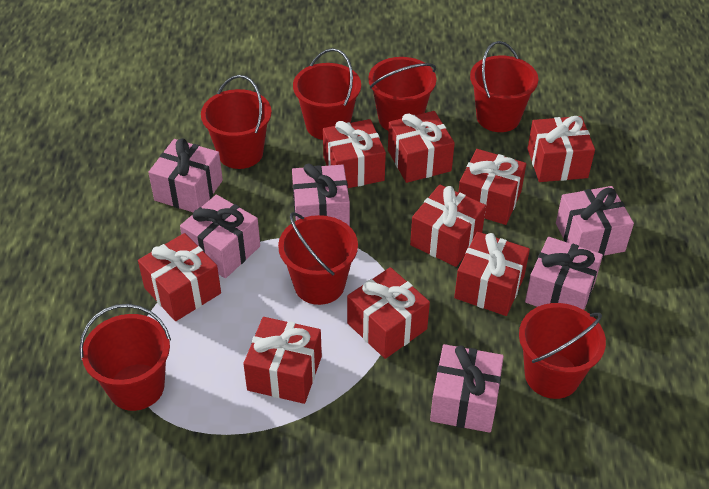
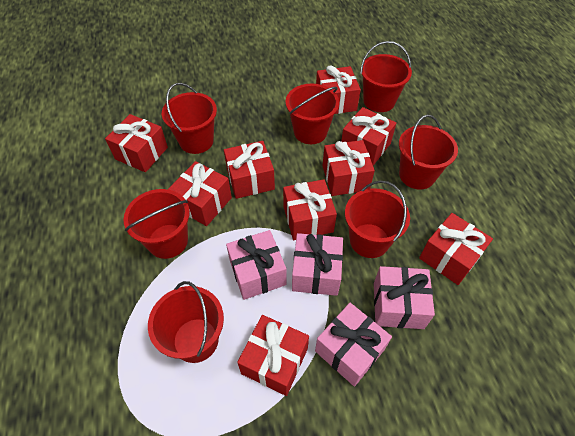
pink gift: 6 -> 4

